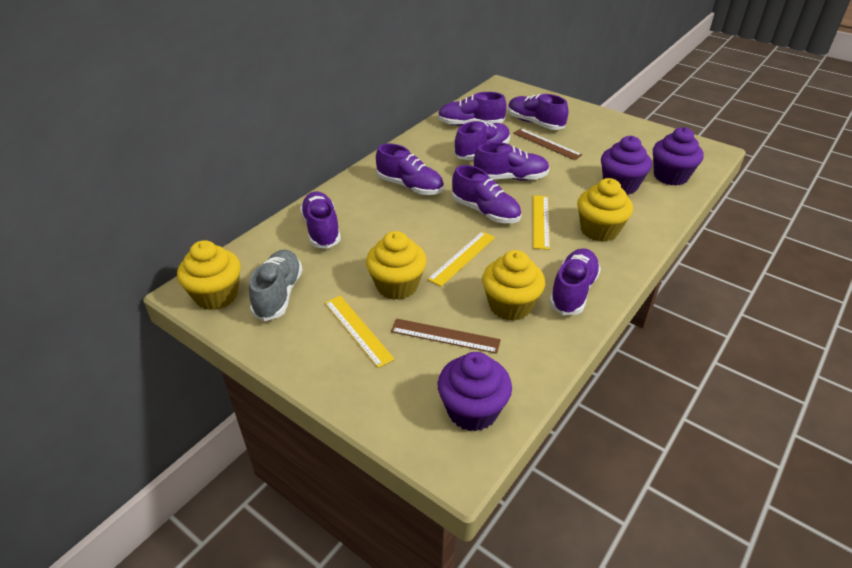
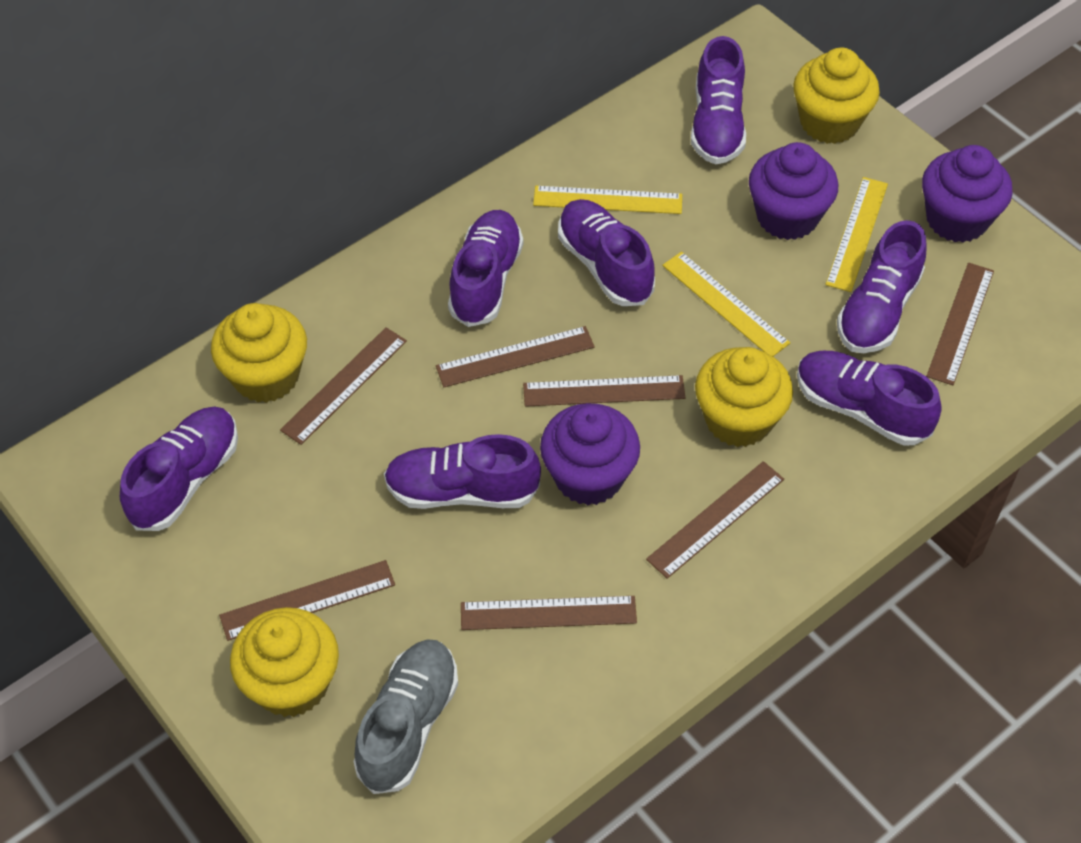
brown ruler: 2 -> 7
purple shoe: 8 -> 7

